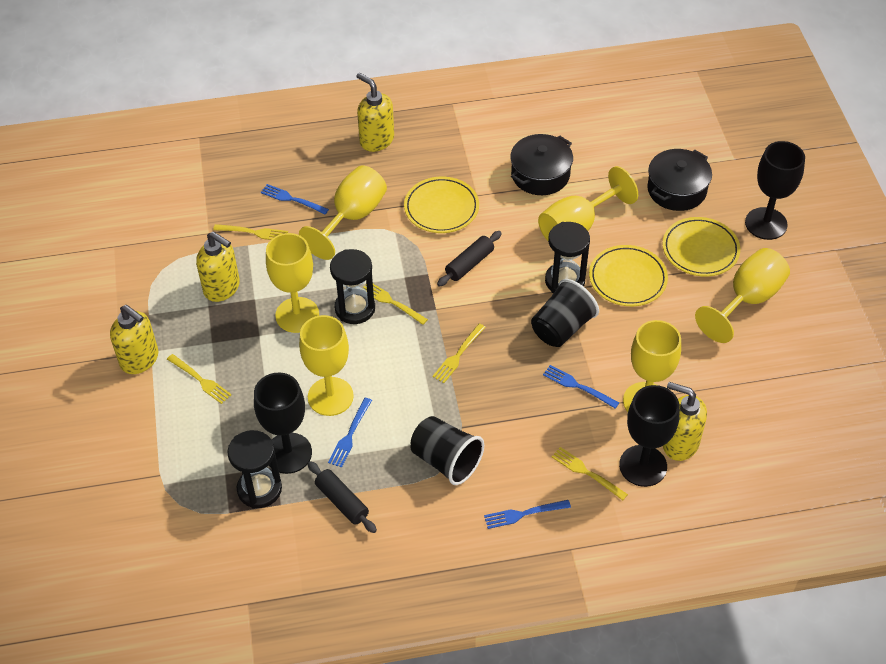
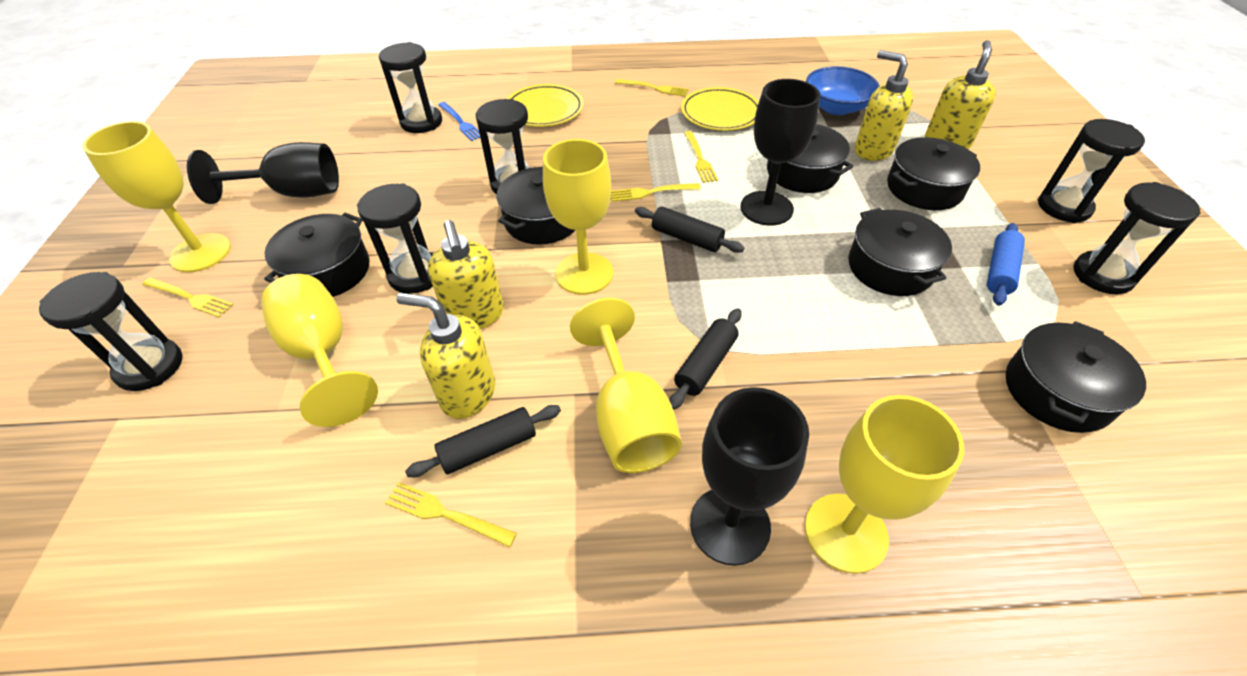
black cup: 2 -> 0
black hourglass: 3 -> 6
black pot: 2 -> 6
black rolling pin: 2 -> 3
blue bowl: 0 -> 1
blue fork: 4 -> 1
blue rolling pin: 0 -> 1
yellow goblet: 6 -> 5
yellow plate: 3 -> 2

